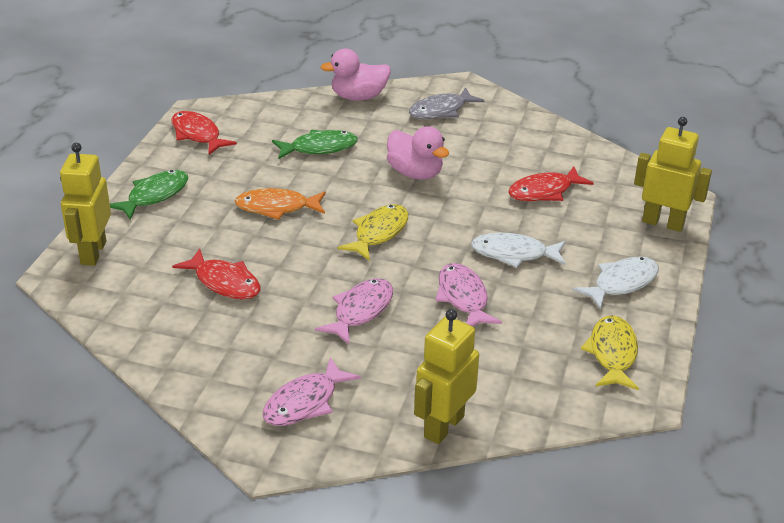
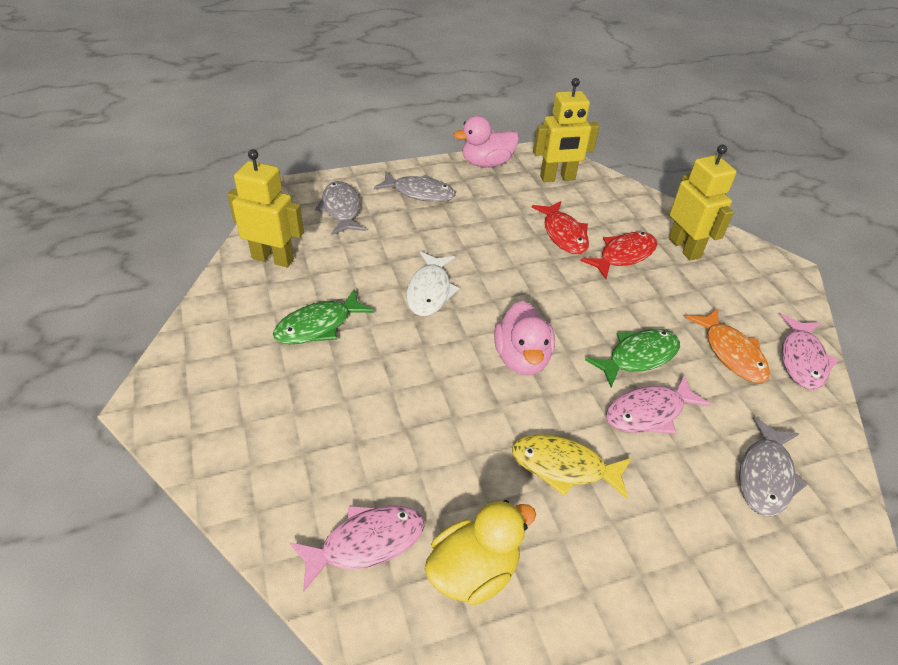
grey fish: 1 -> 3
red fish: 3 -> 2
white fish: 2 -> 1
yellow duck: 0 -> 1
yellow fish: 2 -> 1

